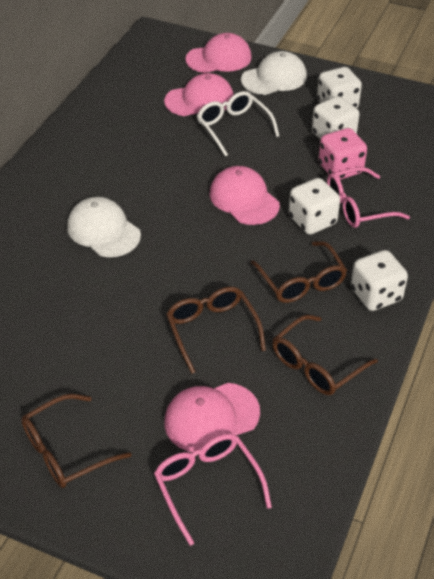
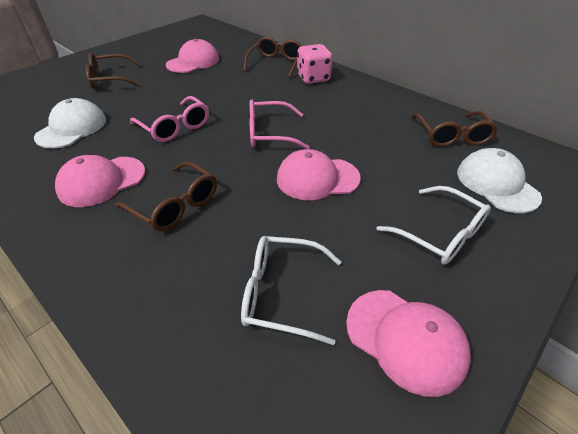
white dice: 4 -> 0
white glasses: 1 -> 2

